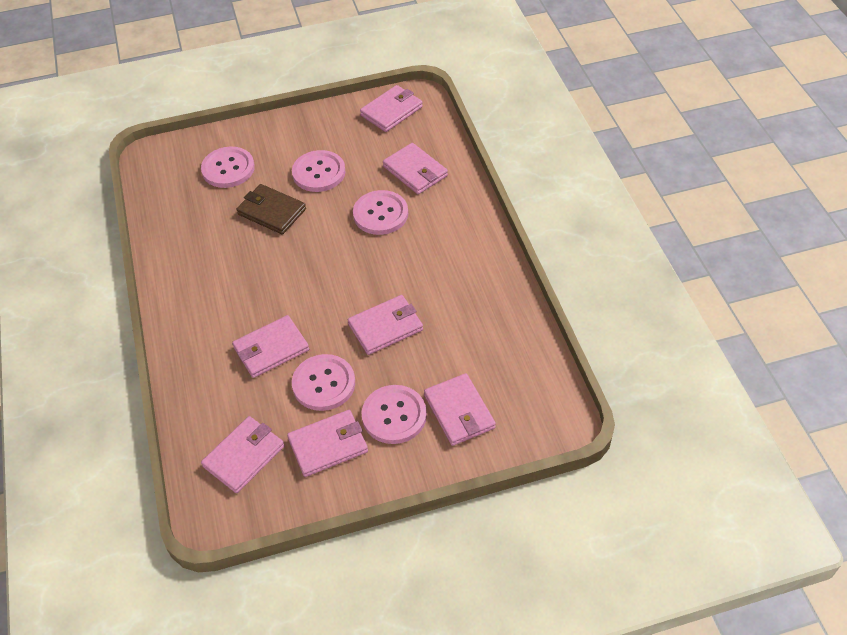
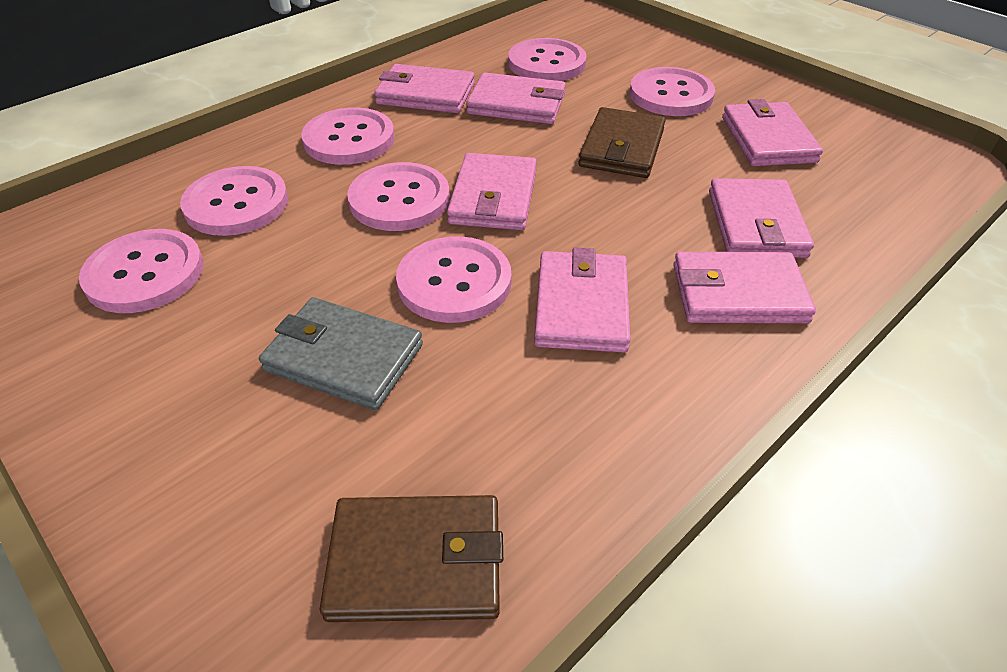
brown wallet: 1 -> 2
grey wallet: 0 -> 1
pink button: 5 -> 7

